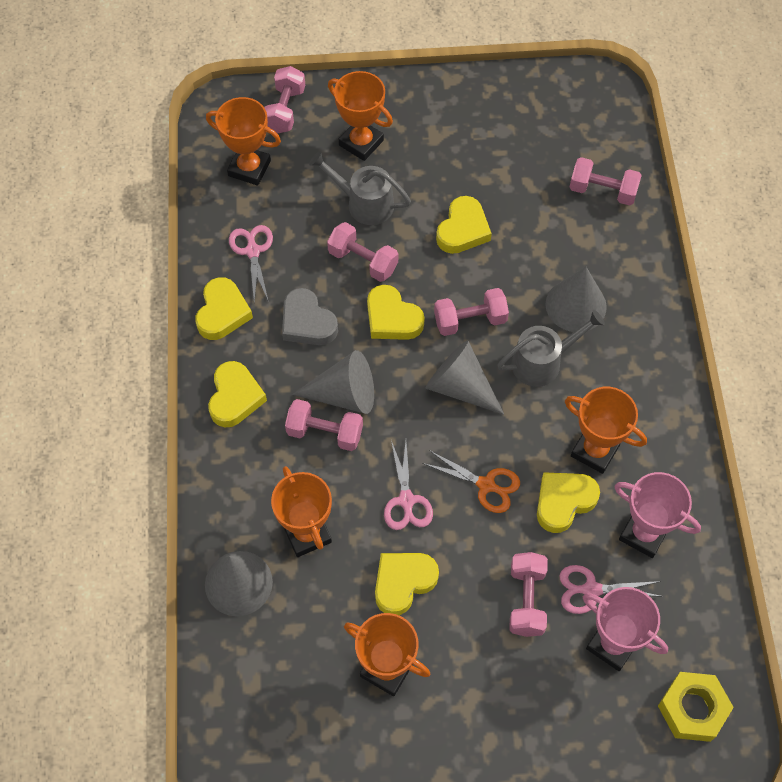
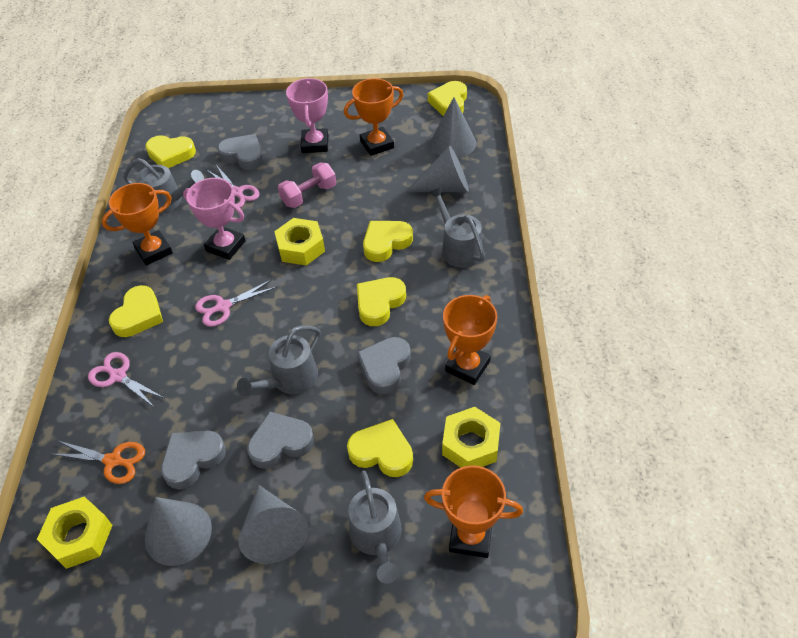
grey heart: 1 -> 4
grey watering can: 2 -> 4
orange trophy: 5 -> 4
pink dumbbell: 6 -> 1
yellow nut: 1 -> 3

